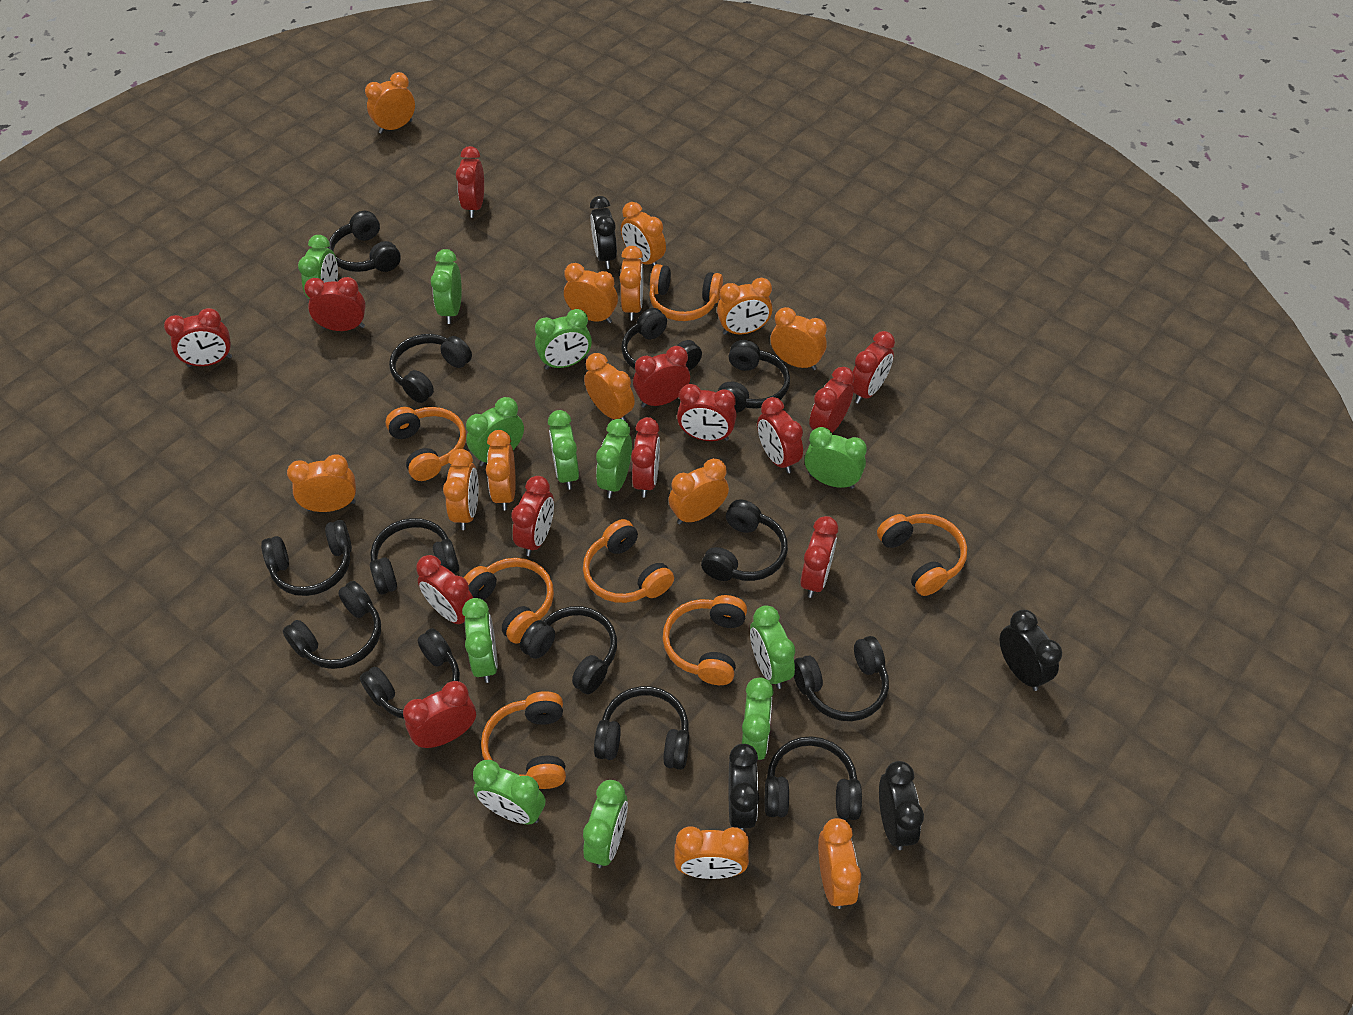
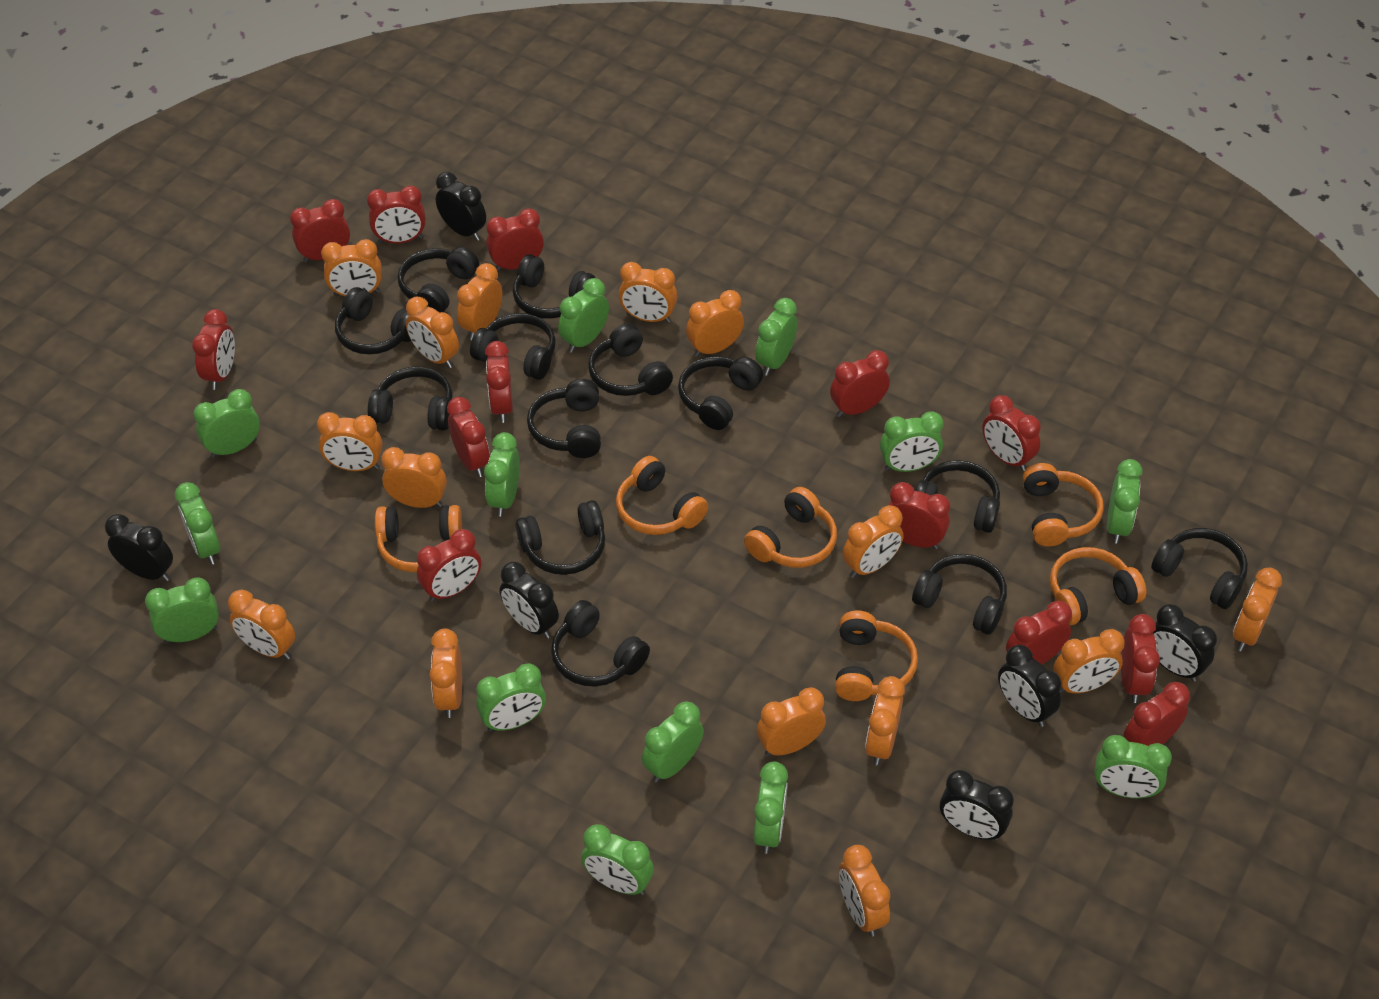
black clock: 4 -> 6
green clock: 12 -> 13
orange clock: 13 -> 15
orange headphones: 7 -> 6

